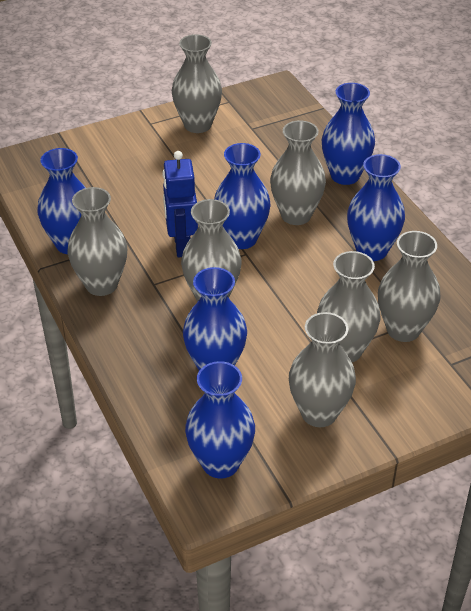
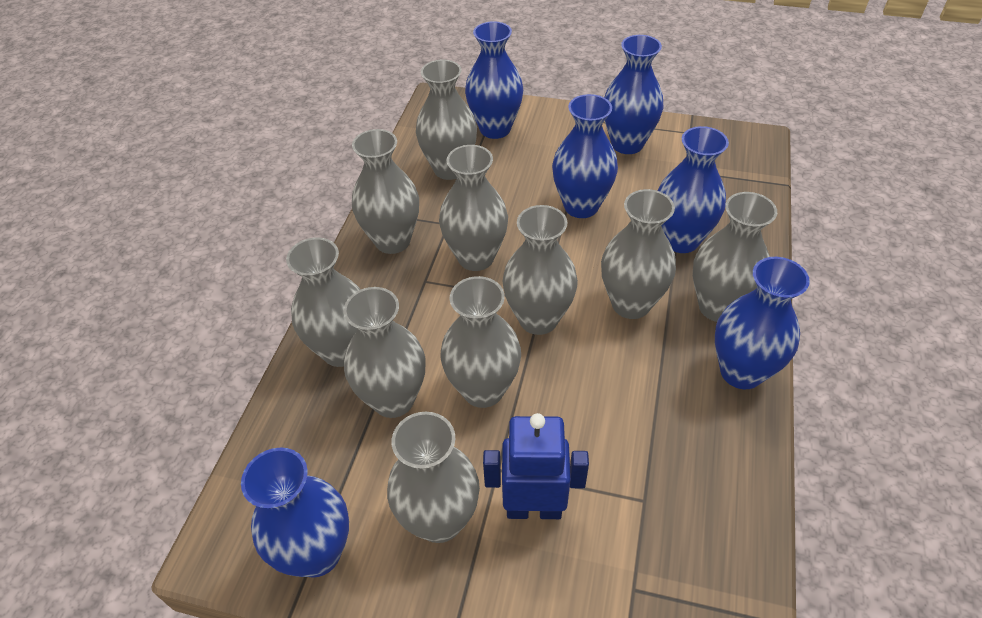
grey vase: 7 -> 10

